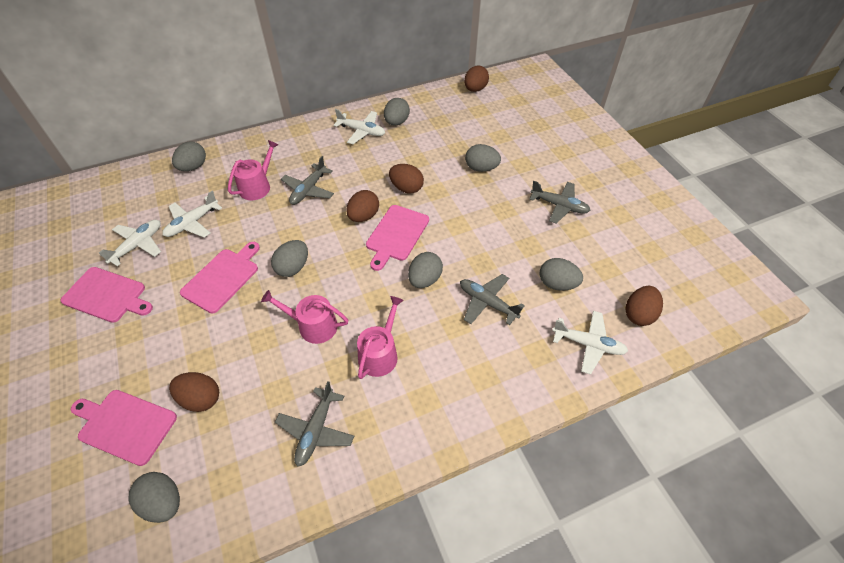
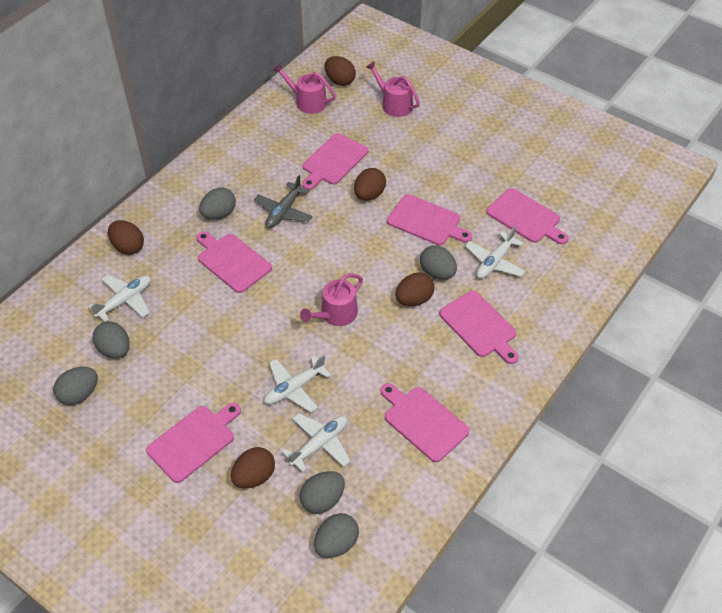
grey egg: 7 -> 6
grey plane: 4 -> 1
pink cutting board: 4 -> 7

